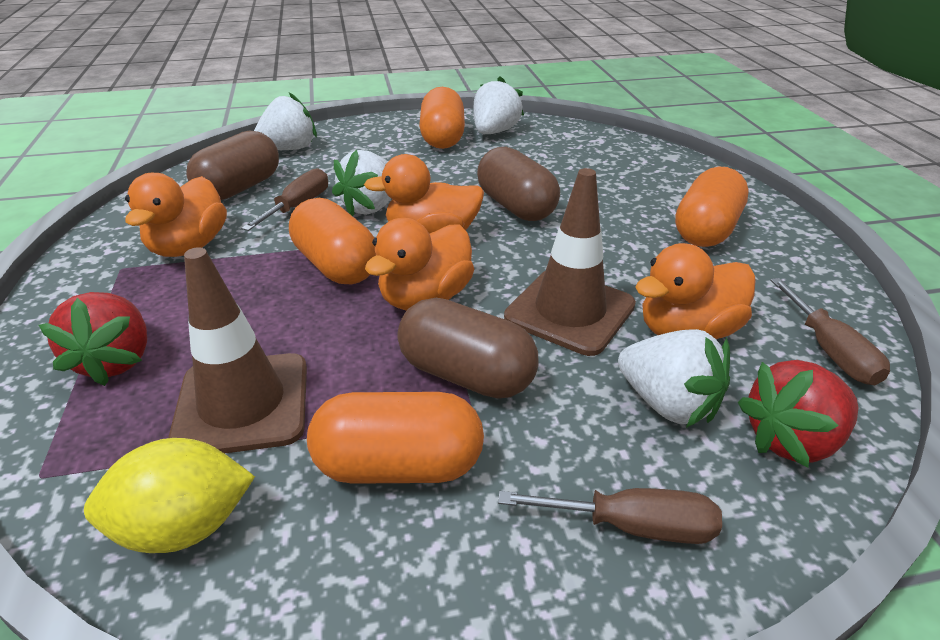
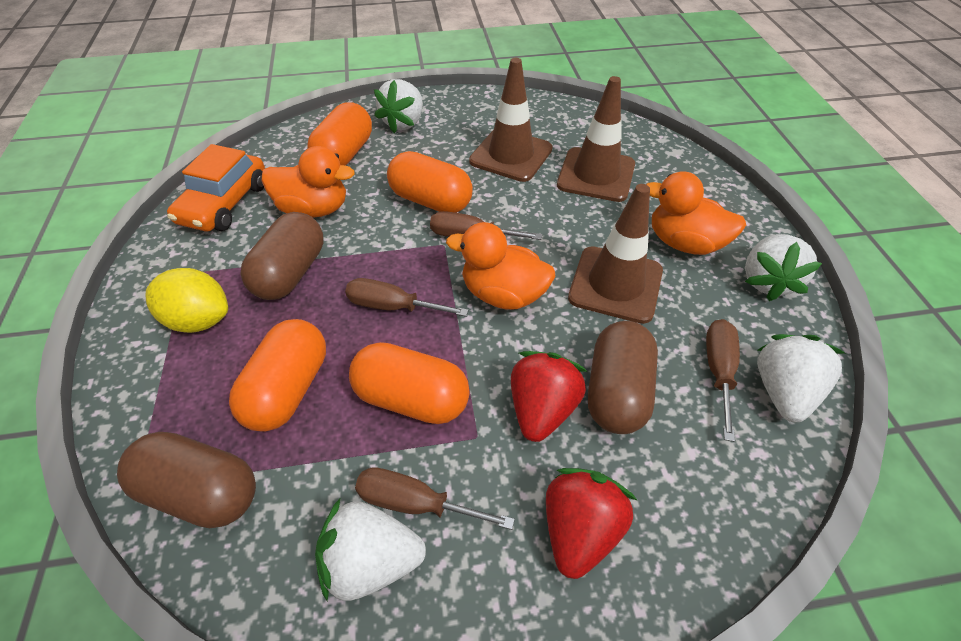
brown screwdriver: 3 -> 4
brown traffic cone: 2 -> 3
orange car: 0 -> 1
orange duck: 4 -> 3

